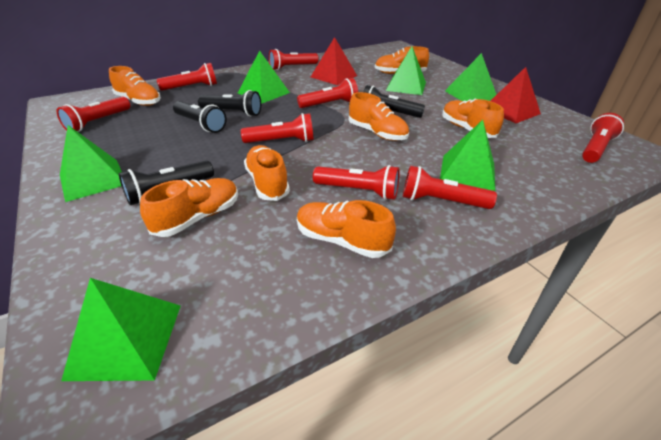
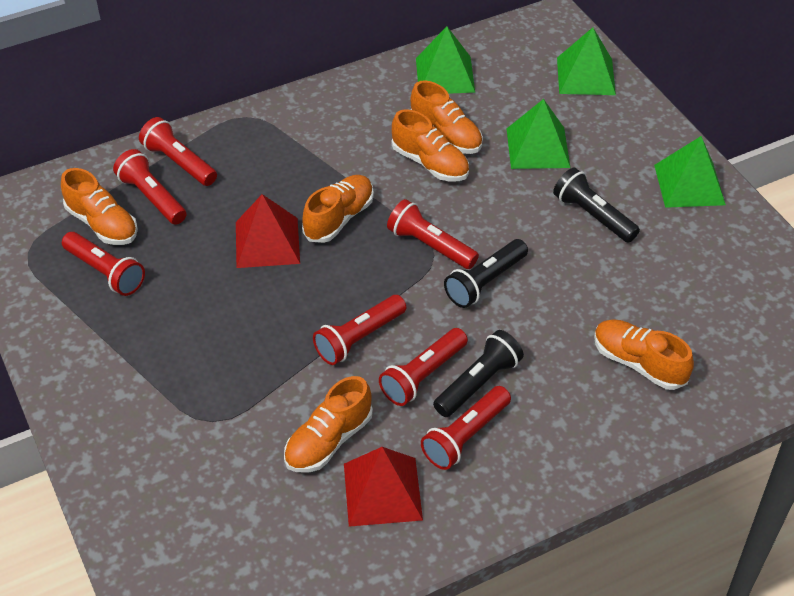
black flashlight: 4 -> 3
green pyramid: 6 -> 4
orange shoe: 7 -> 6
red flashlight: 8 -> 7

